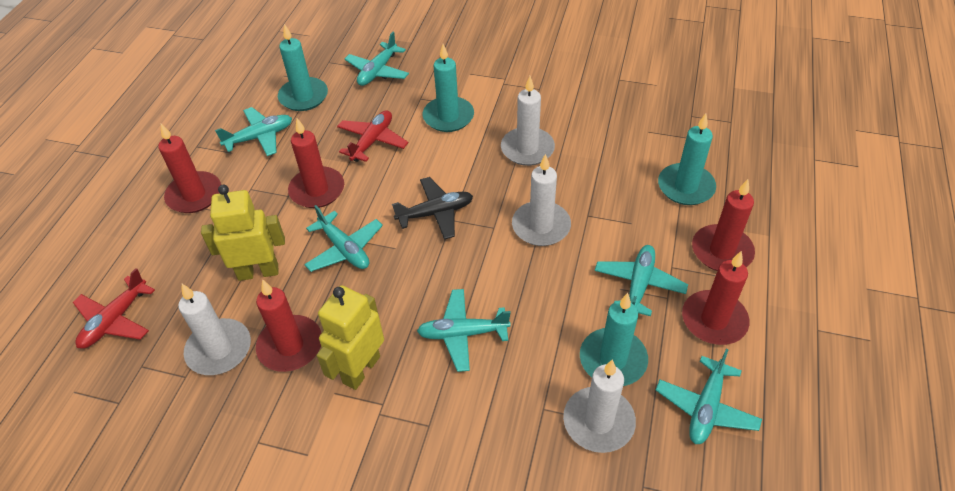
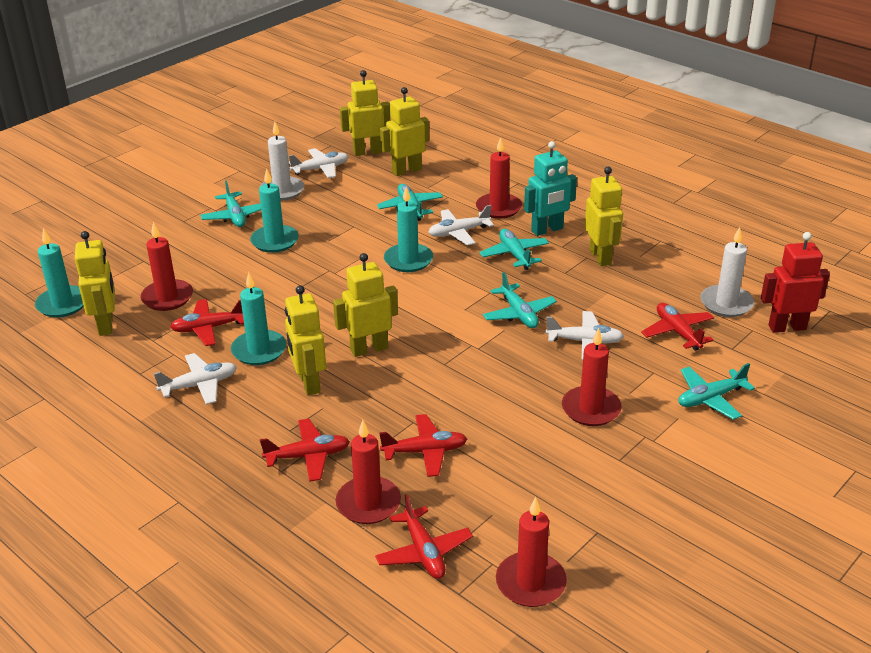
black plane: 1 -> 0
red plane: 2 -> 5
red robot: 0 -> 1
turquoise plane: 6 -> 5
turquoise robot: 0 -> 1
white candle: 4 -> 2
white plane: 0 -> 4
yellow robot: 2 -> 6

